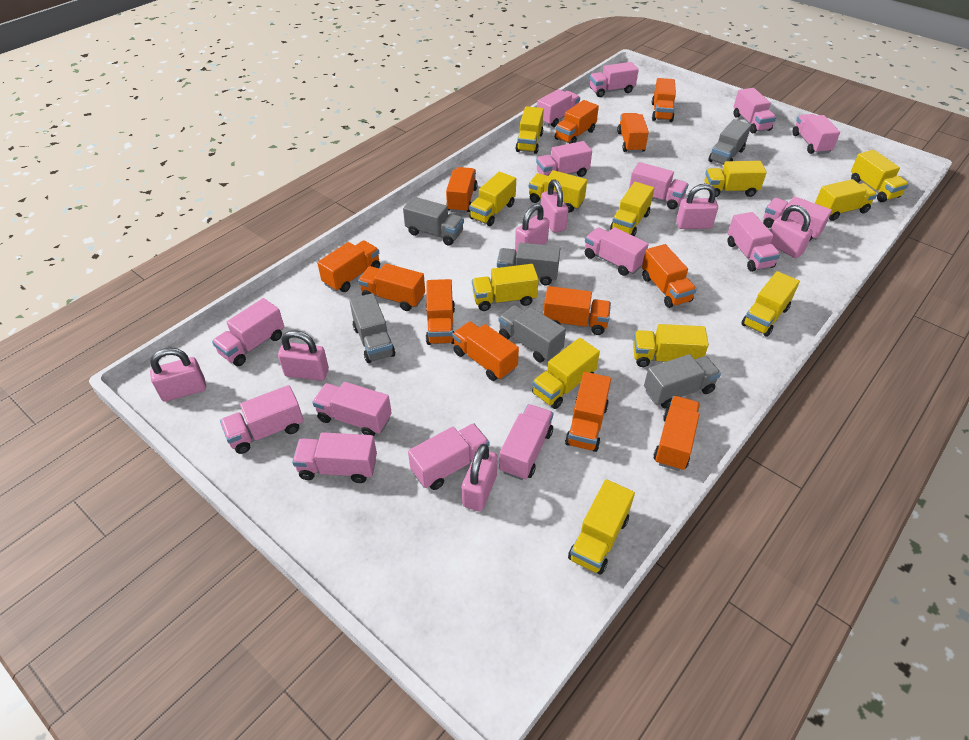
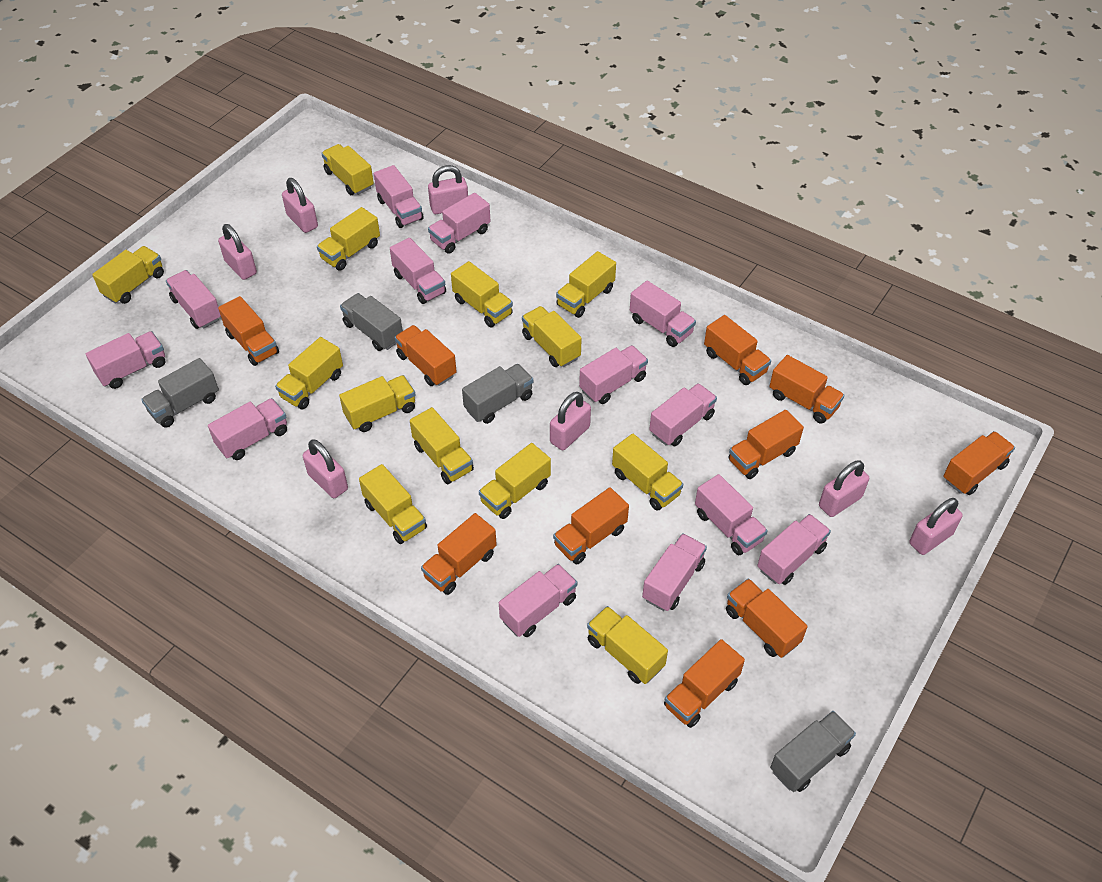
grey truck: 6 -> 4
orange truck: 12 -> 10
pink truck: 15 -> 13
yellow truck: 12 -> 13

